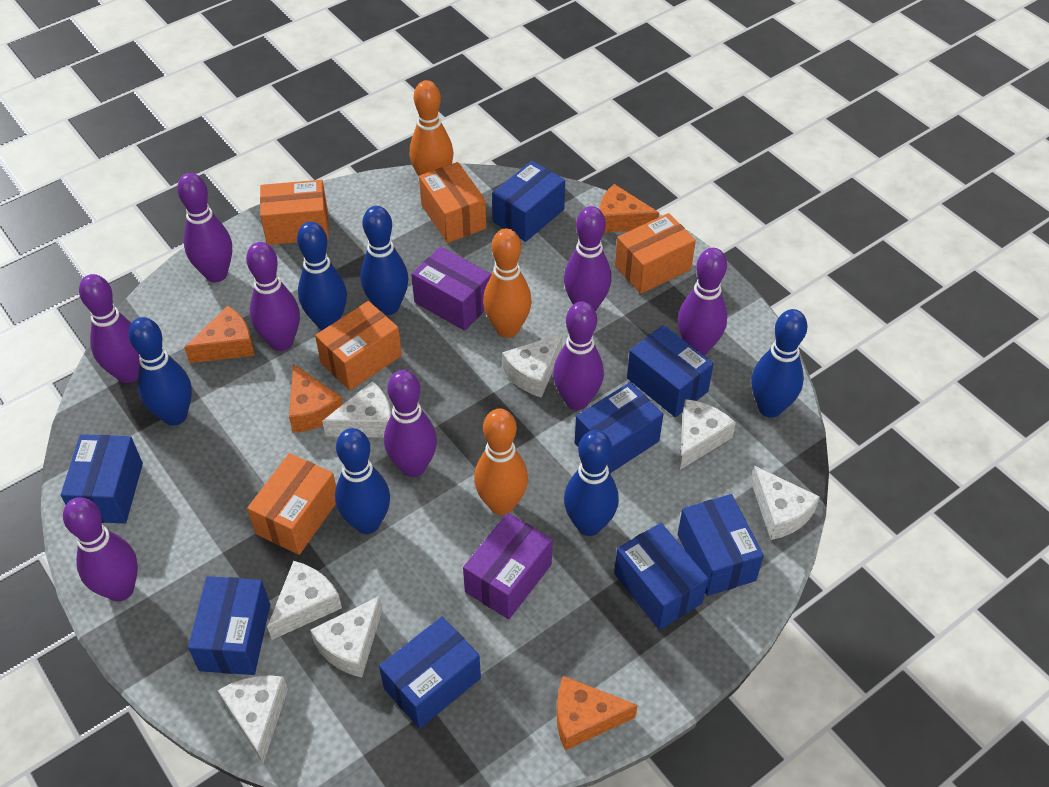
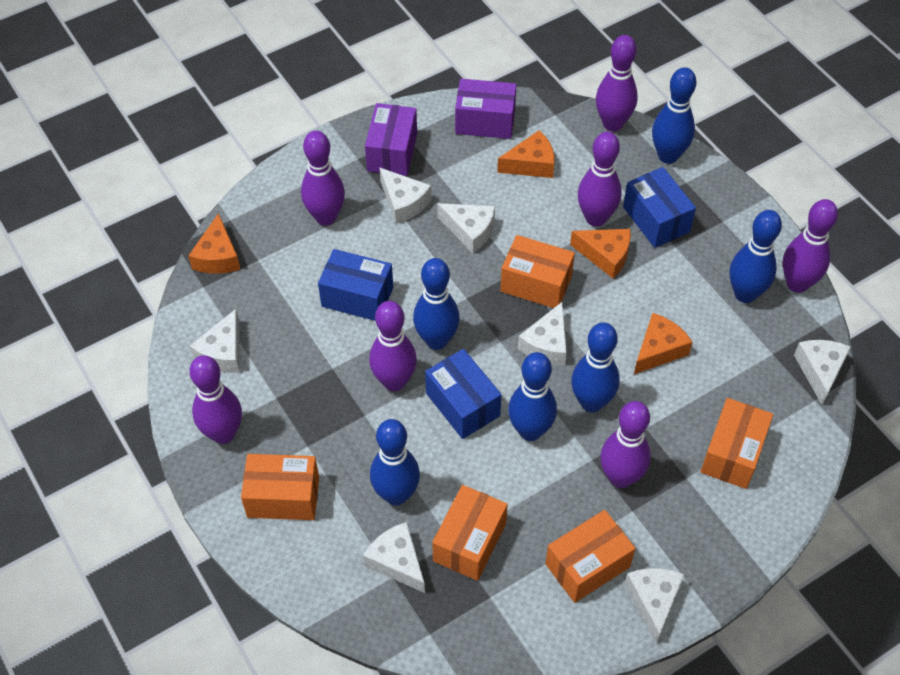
blue box: 8 -> 3
orange bowling pin: 3 -> 0
purple bowling pin: 8 -> 7

